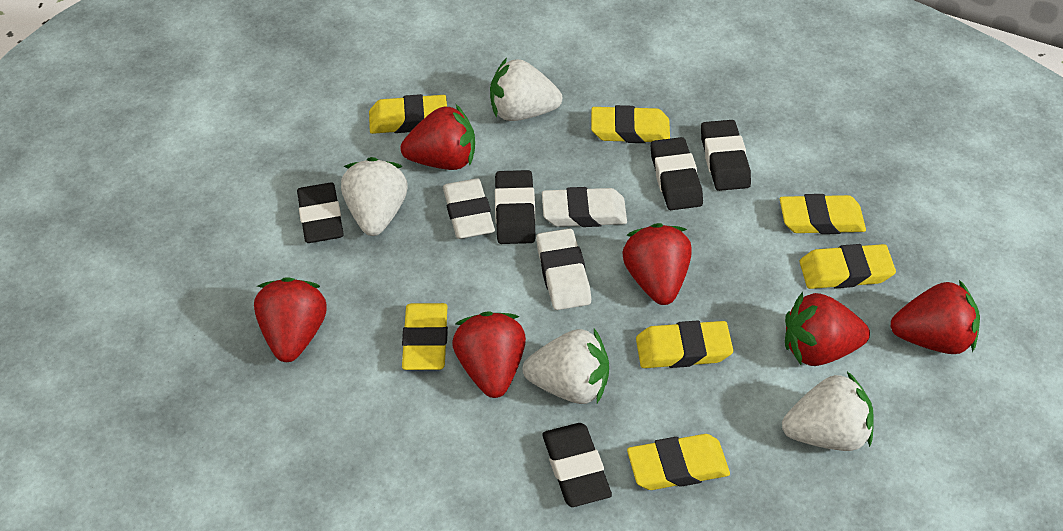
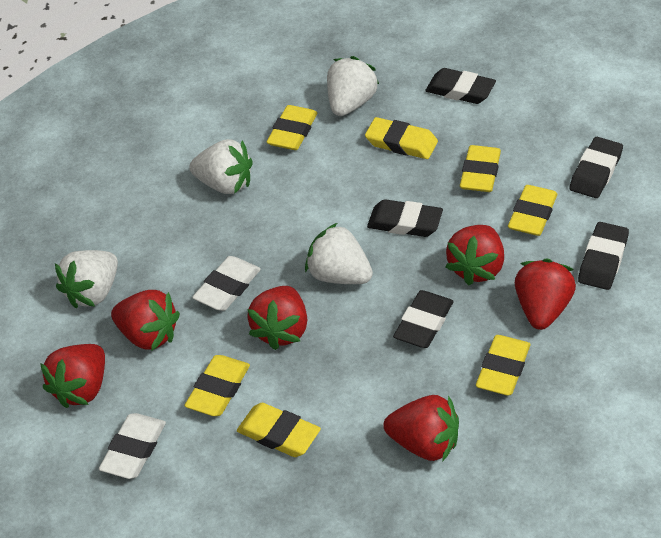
white eraser: 3 -> 2

